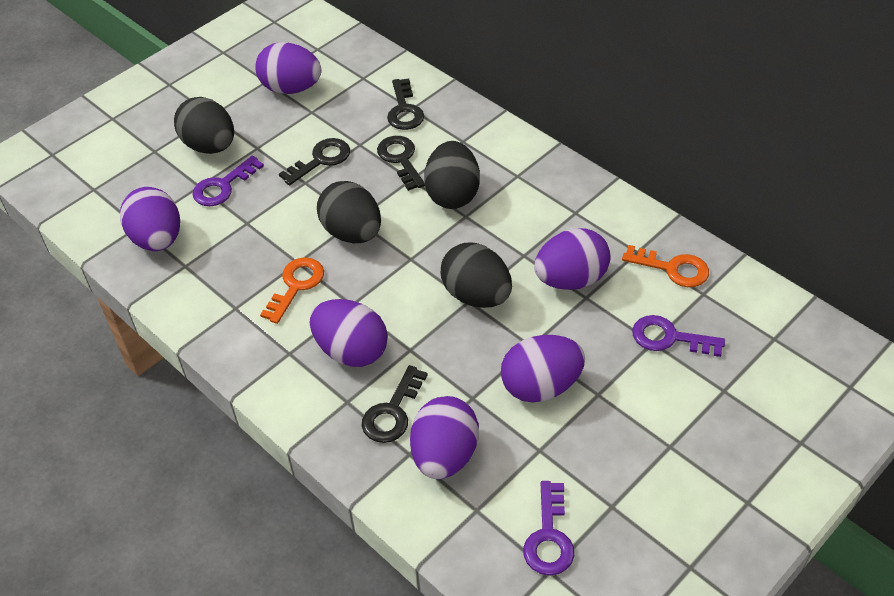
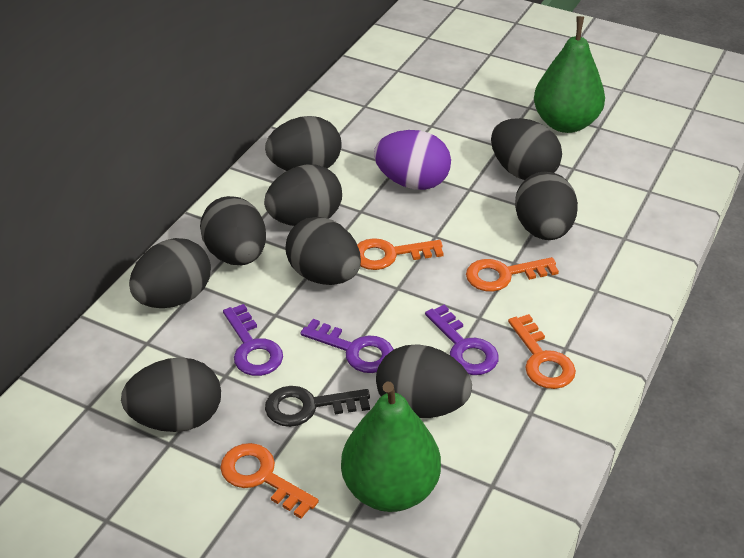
black egg: 4 -> 9
black key: 4 -> 1
green pear: 0 -> 2
orange key: 2 -> 4
purple egg: 6 -> 1

